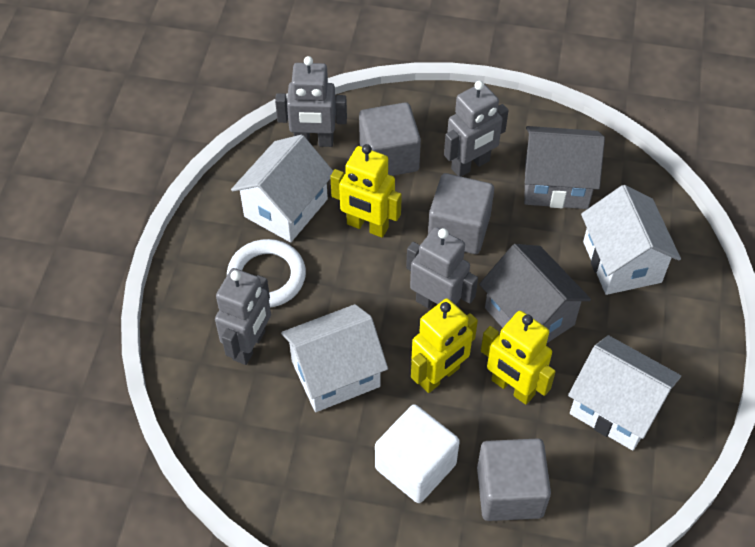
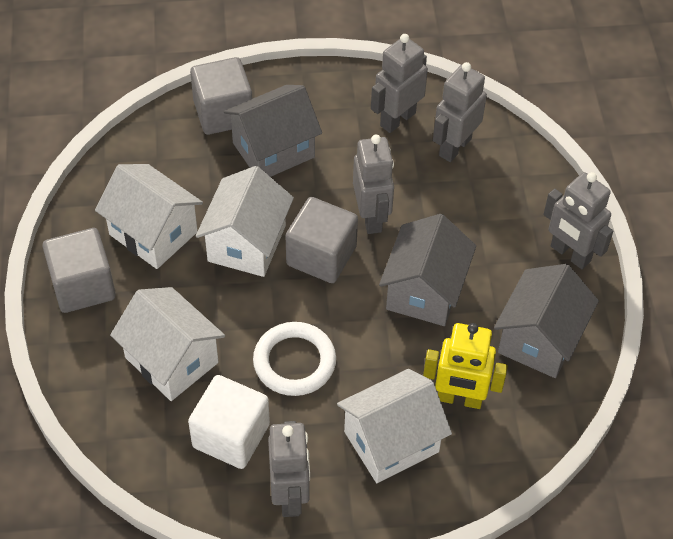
grey house: 2 -> 3
grey robot: 4 -> 5
yellow robot: 3 -> 1

